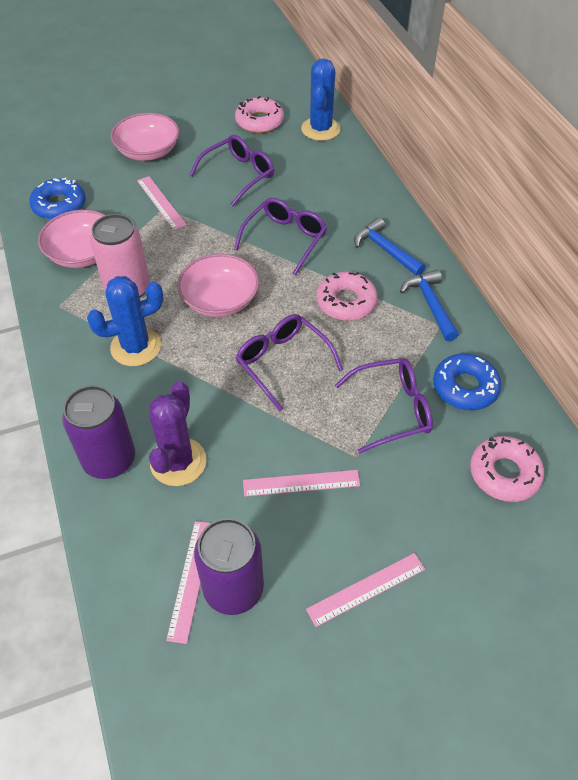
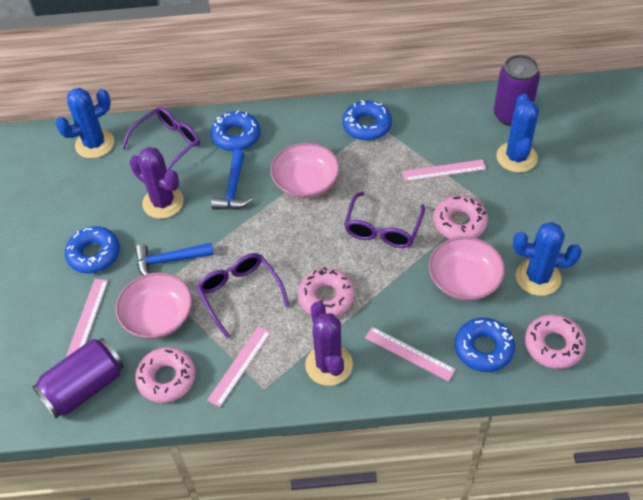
blue cactus: 2 -> 3
blue donut: 2 -> 4
pink can: 1 -> 0
pink donut: 3 -> 4
purple cactus: 1 -> 2
purple glasses: 4 -> 3

